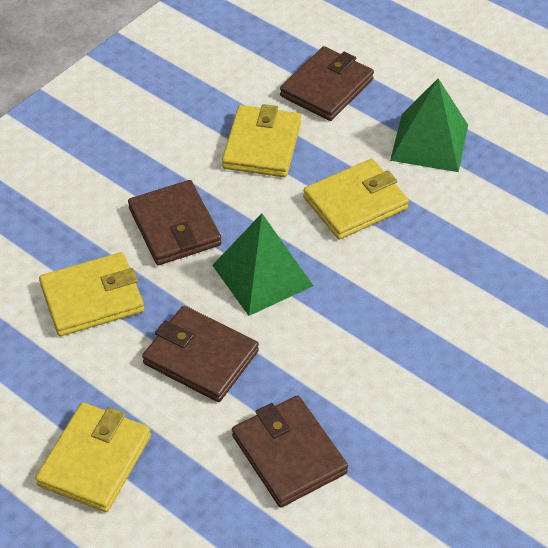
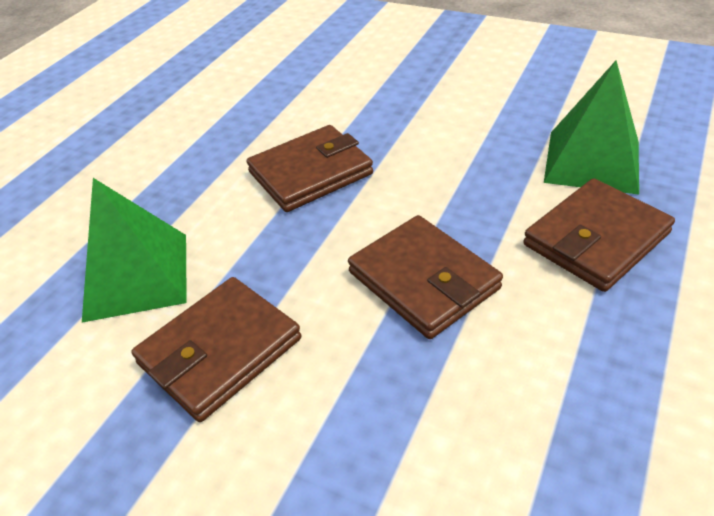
yellow wallet: 4 -> 0

